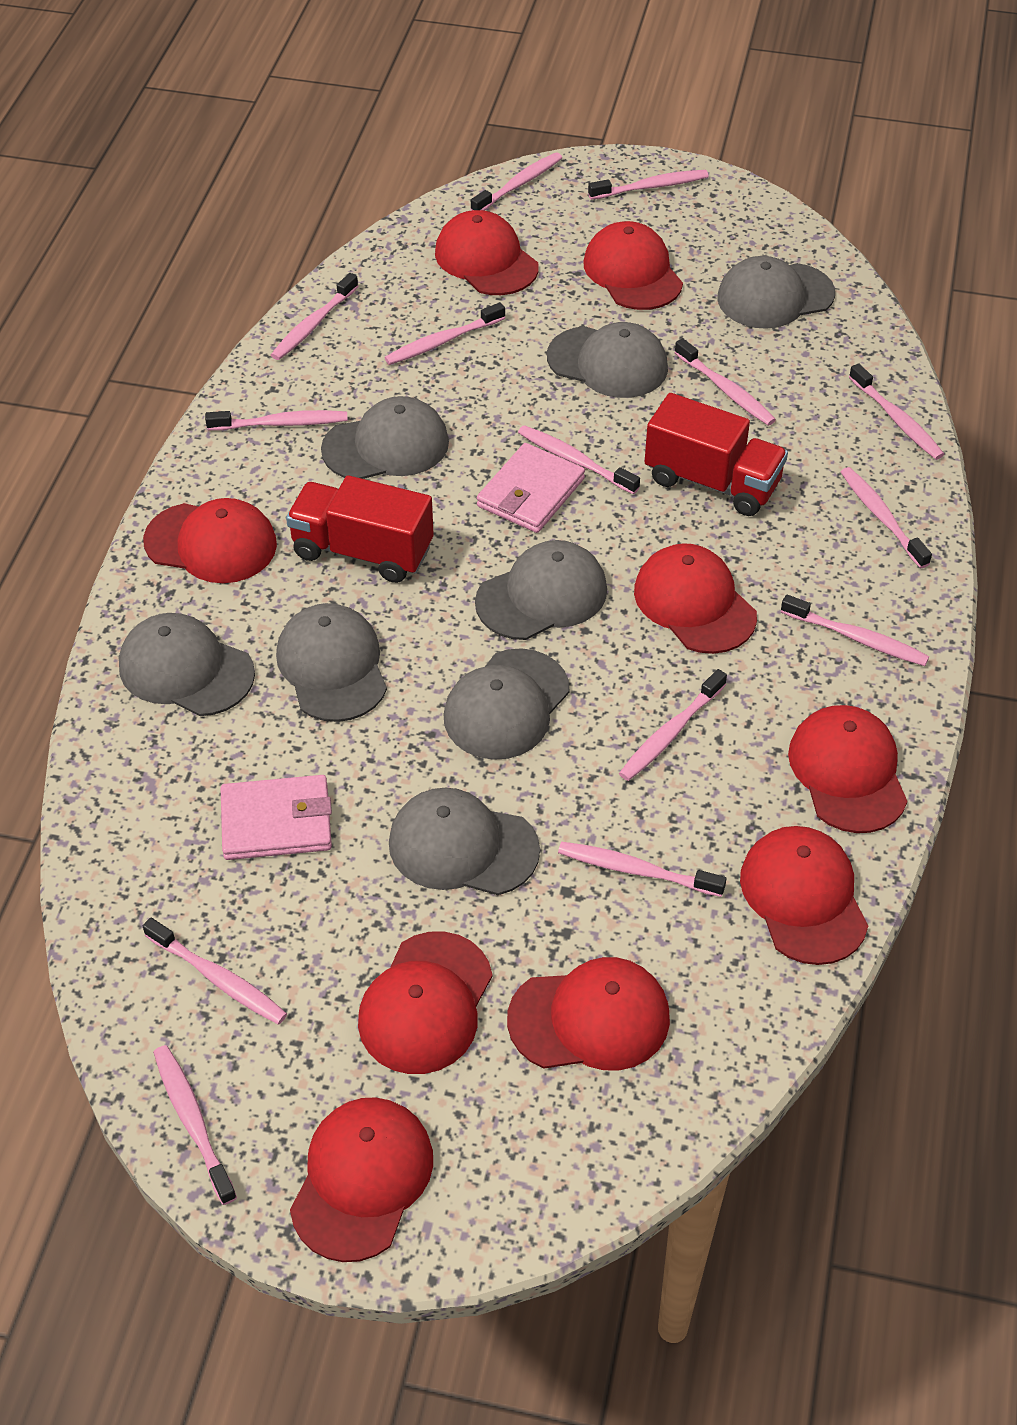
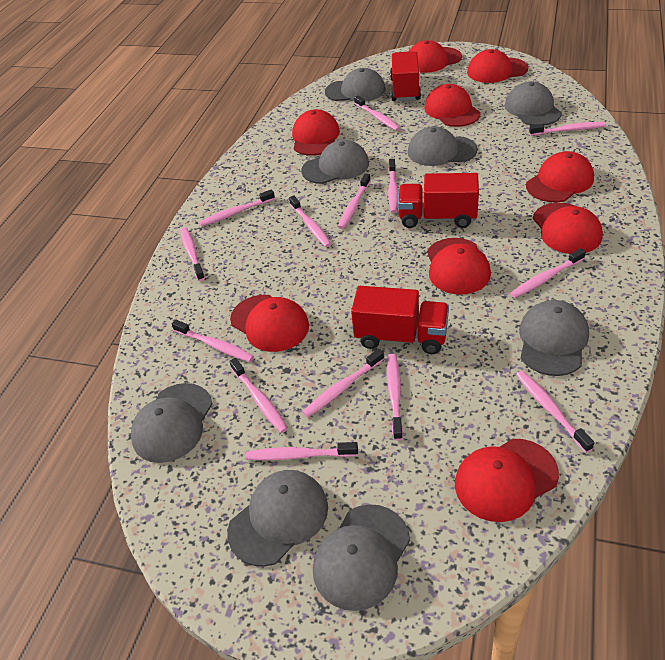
pink wallet: 2 -> 0
red truck: 2 -> 3

